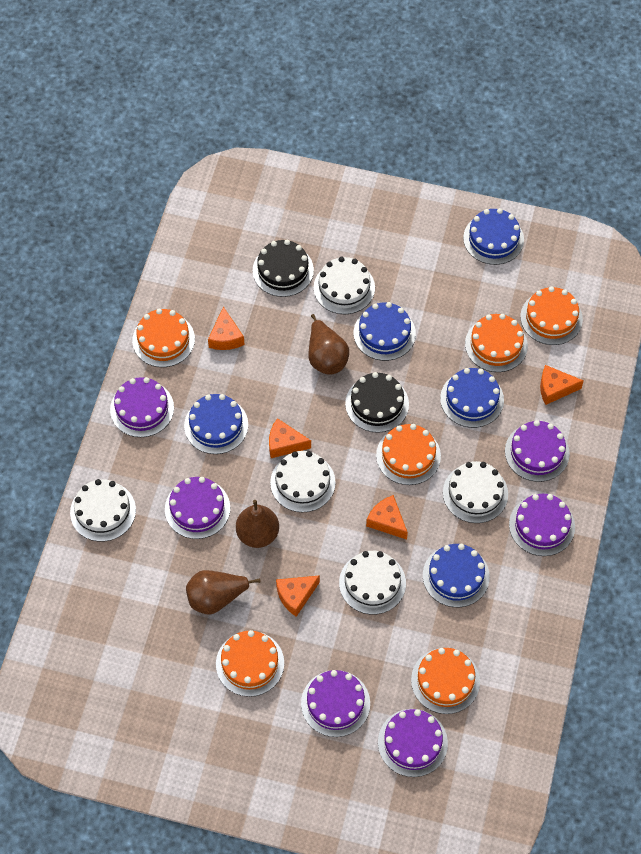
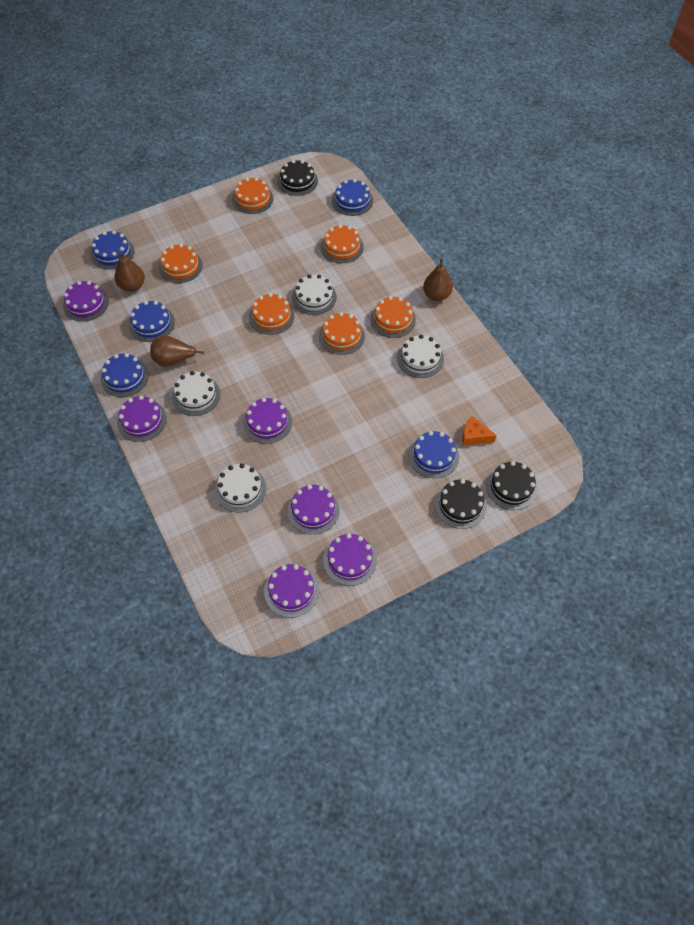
black cake: 2 -> 3
orange cheese: 5 -> 1
white cake: 5 -> 4

